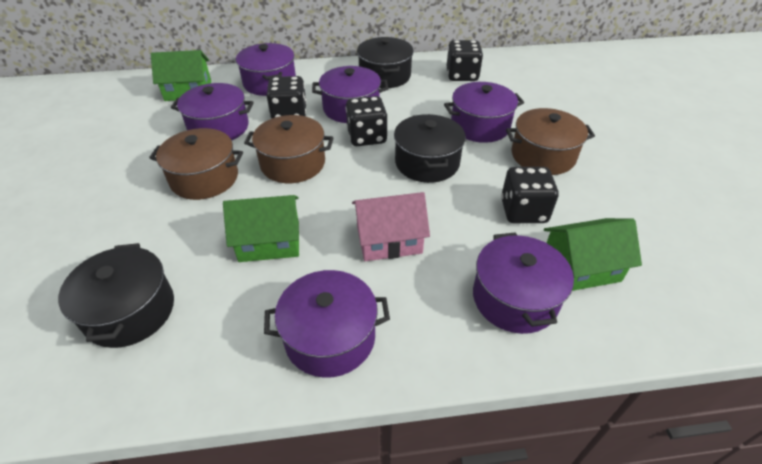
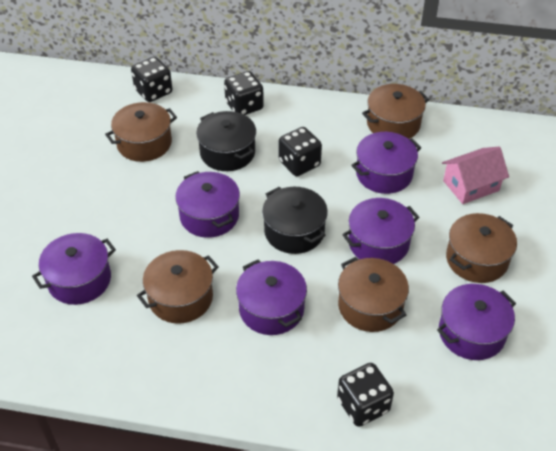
black pot: 3 -> 2
brown pot: 3 -> 5
green house: 3 -> 0

